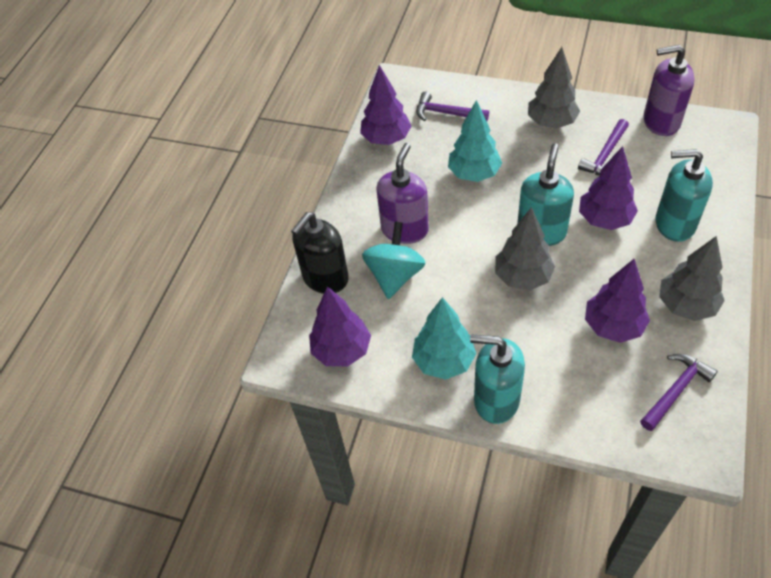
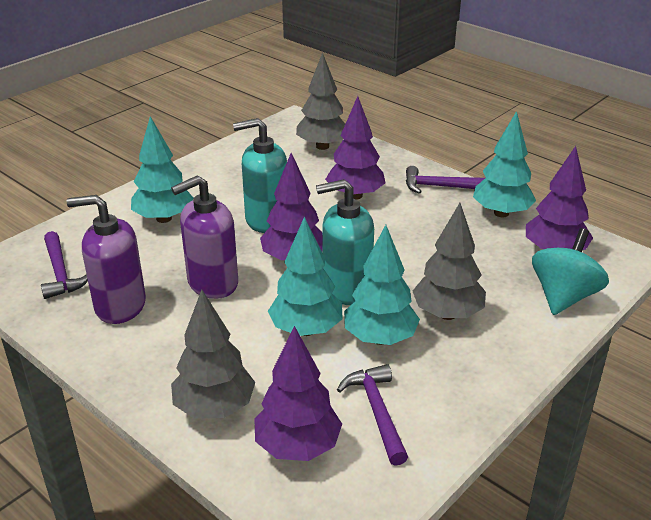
black soap dispenser: 1 -> 0
turquoise soap dispenser: 3 -> 2
turquoise tree: 2 -> 4

